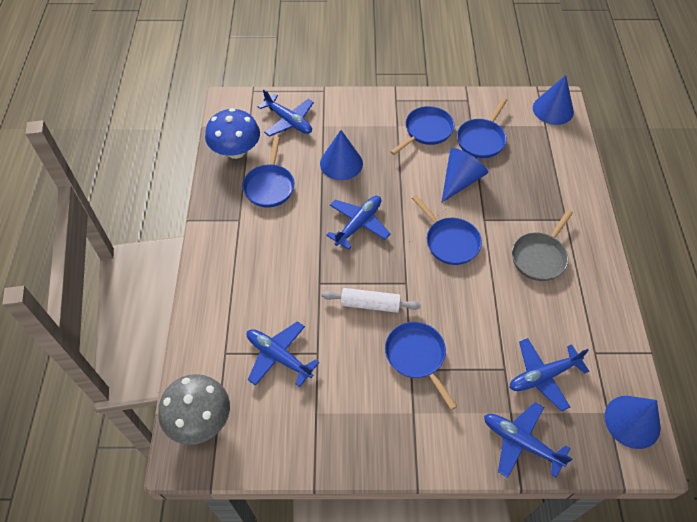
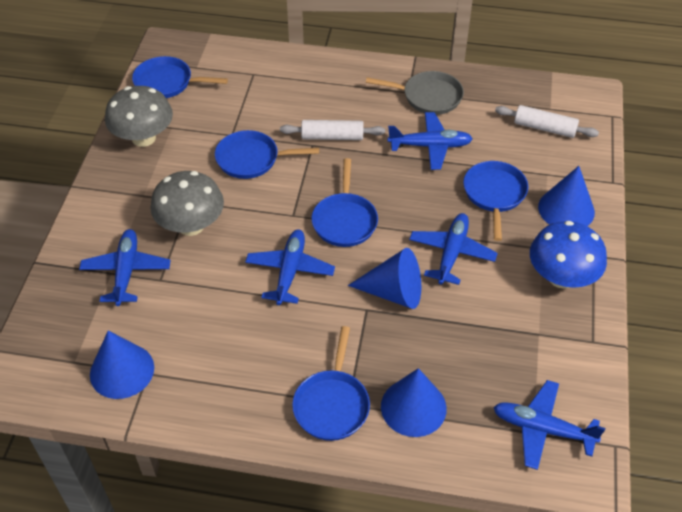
grey mushroom: 1 -> 2
white rolling pin: 1 -> 2

